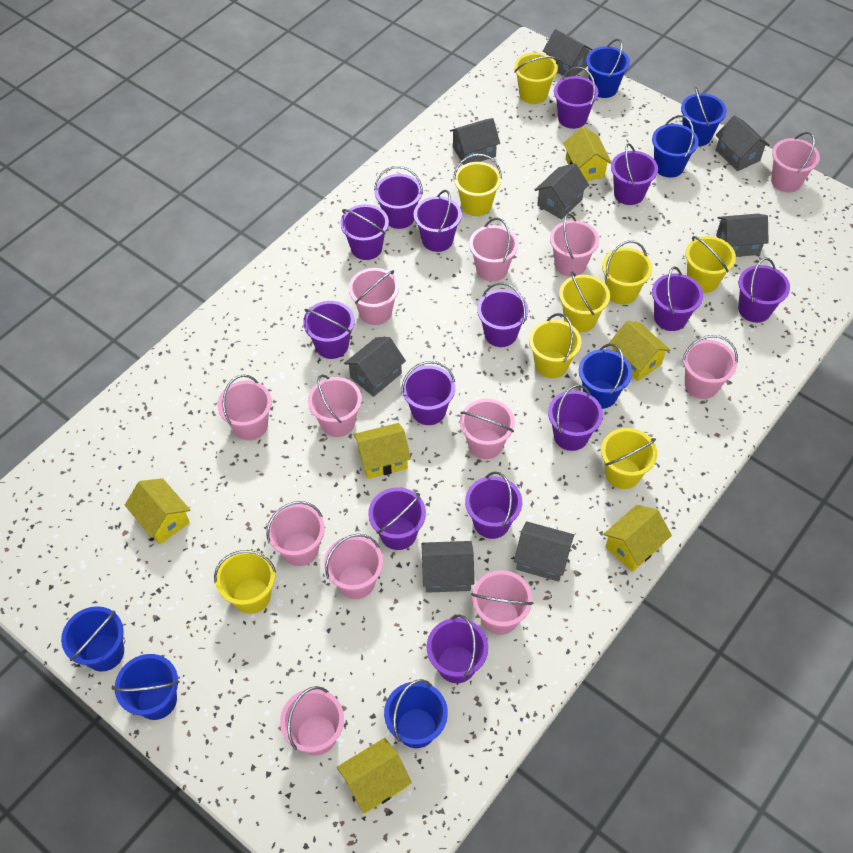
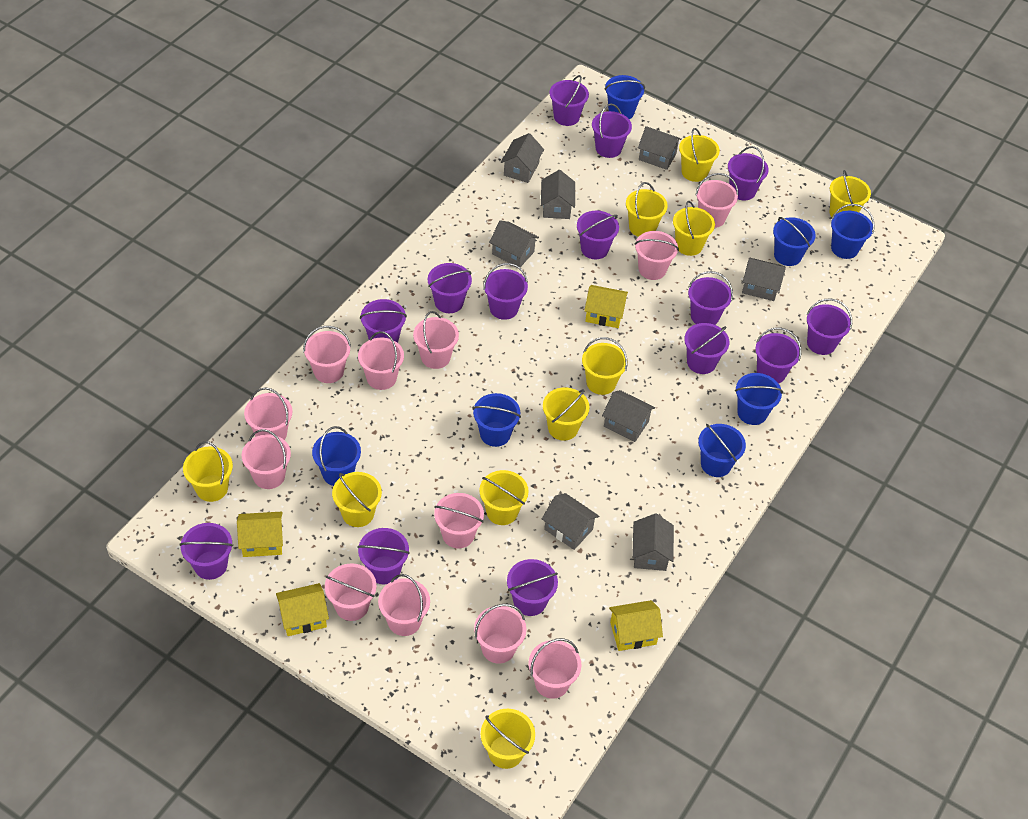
yellow bucket: 8 -> 10
yellow house: 6 -> 4

